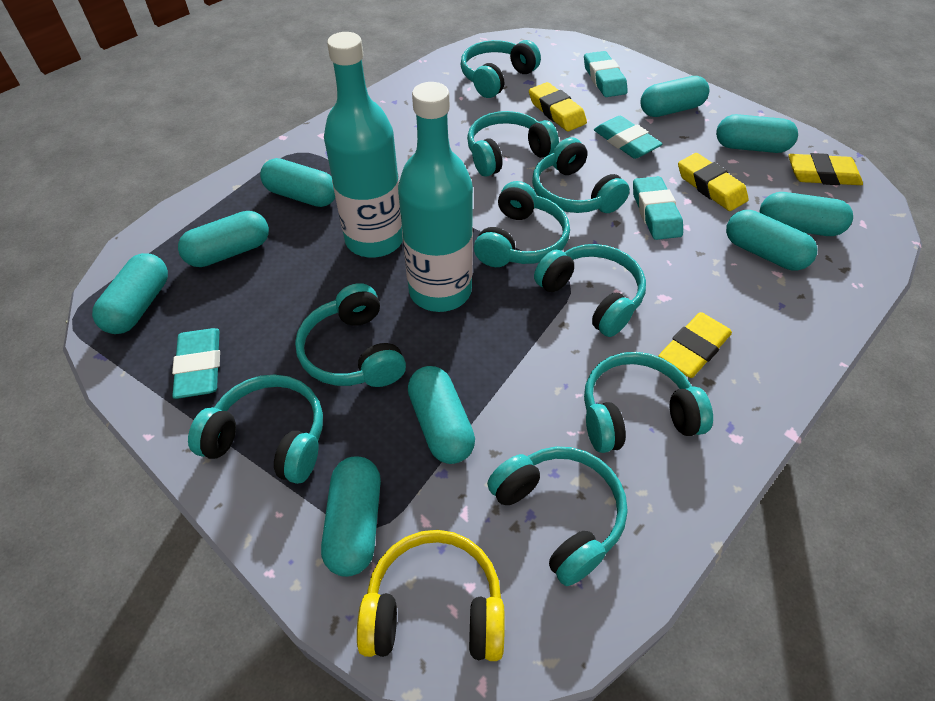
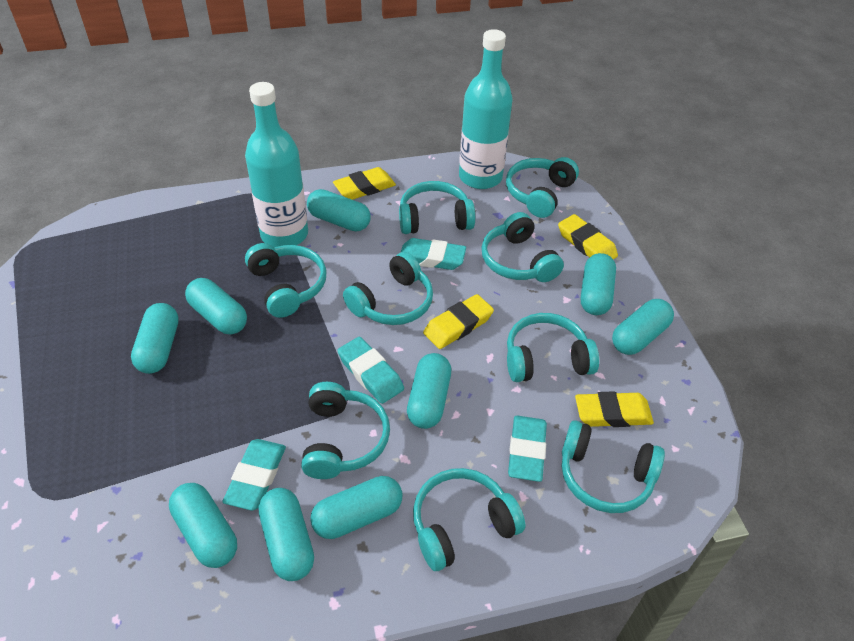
yellow headphones: 1 -> 0

